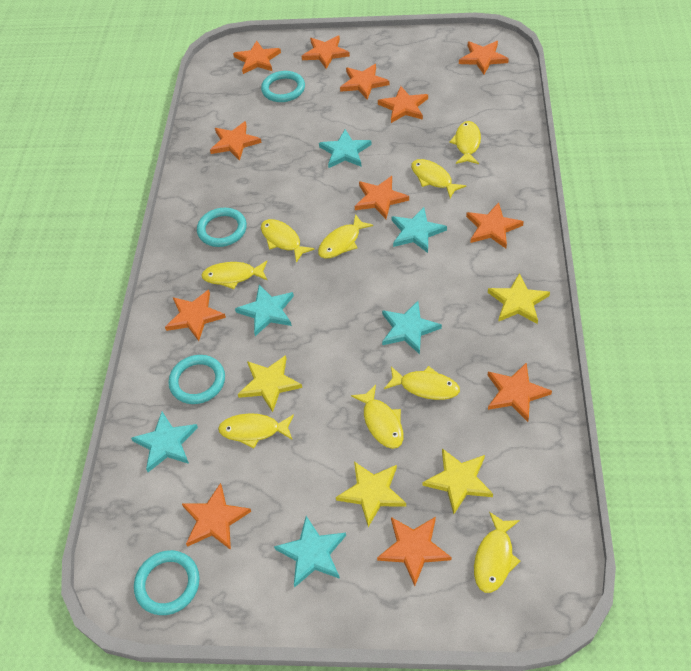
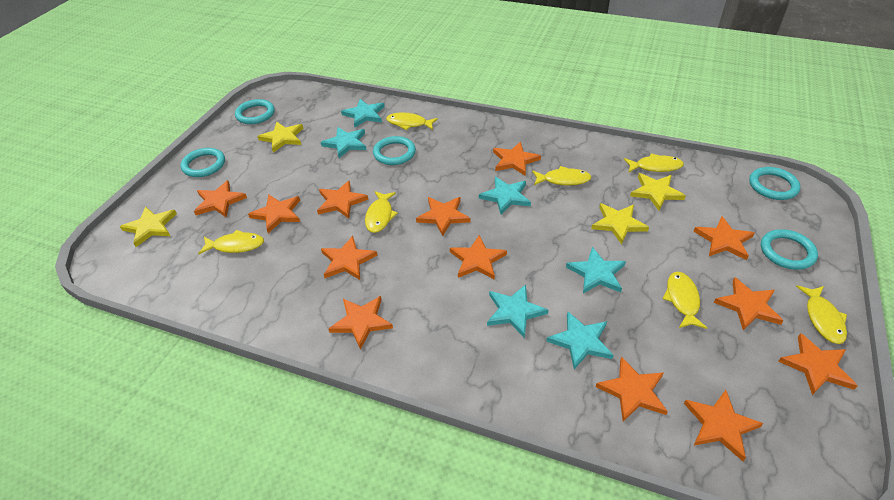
orange star: 12 -> 13
turquoise ring: 4 -> 5
yellow fish: 9 -> 7

